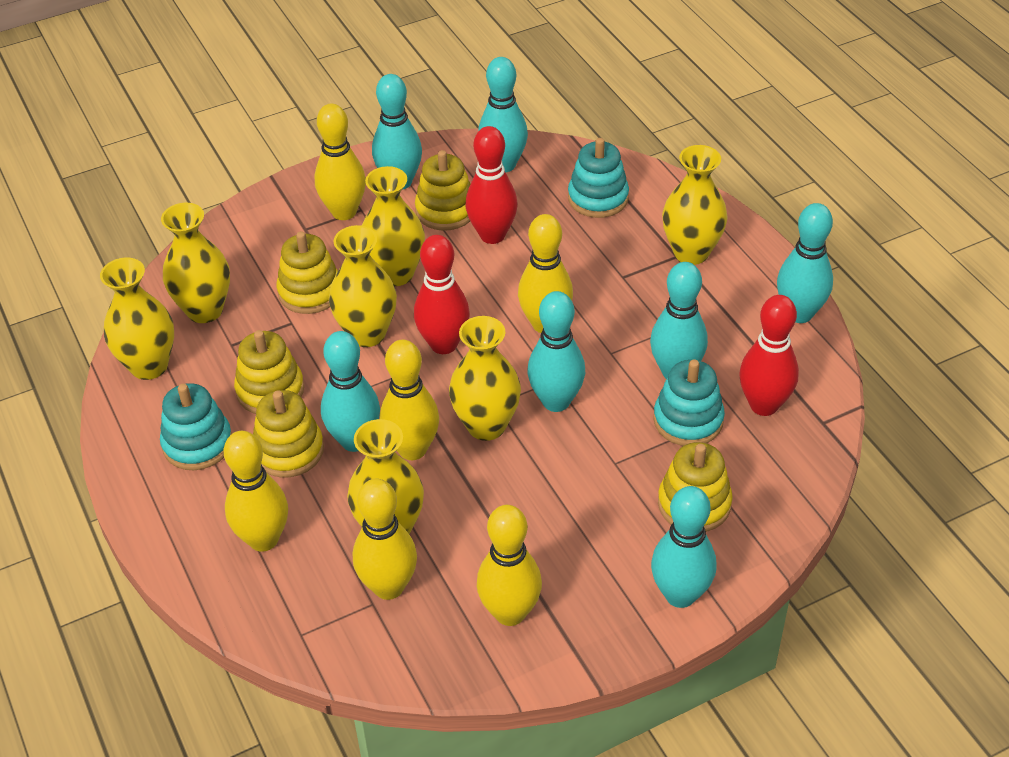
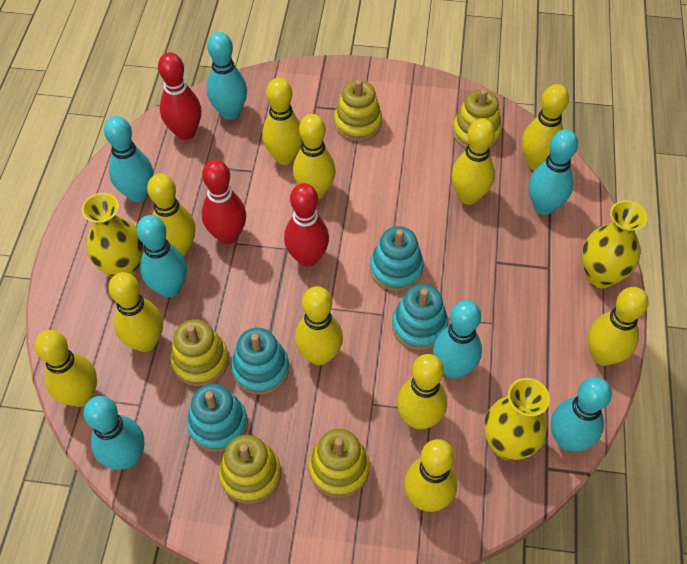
turquoise stacking toy: 3 -> 4
yellow bowling pin: 6 -> 11
yellow vase: 7 -> 3

